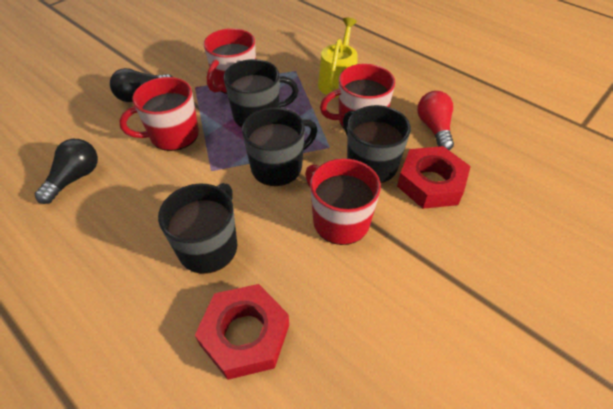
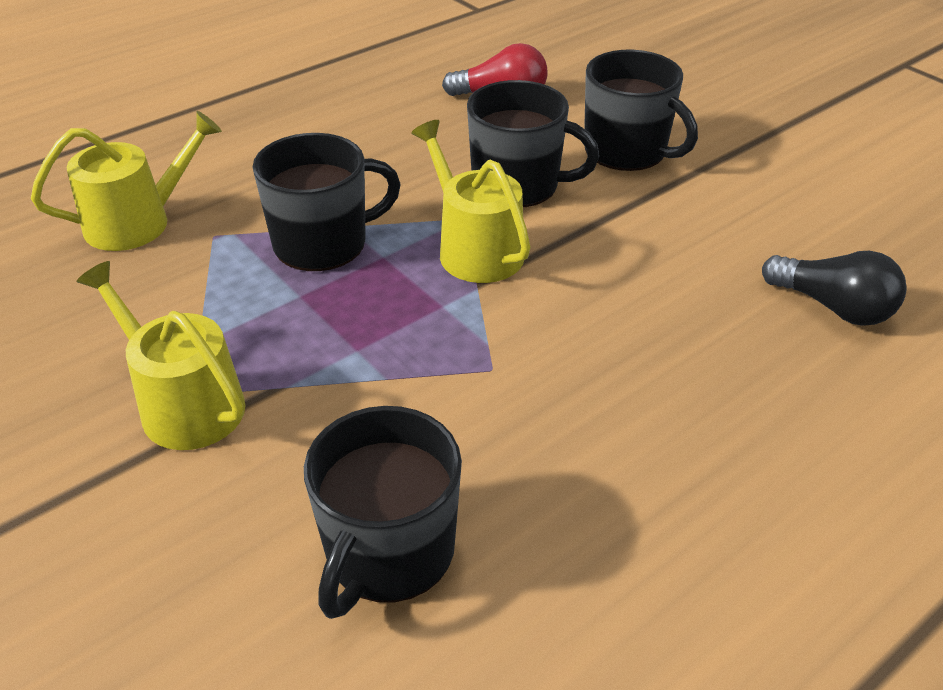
black light bulb: 2 -> 1
red mug: 4 -> 0
red nut: 2 -> 0
yellow watering can: 1 -> 3

